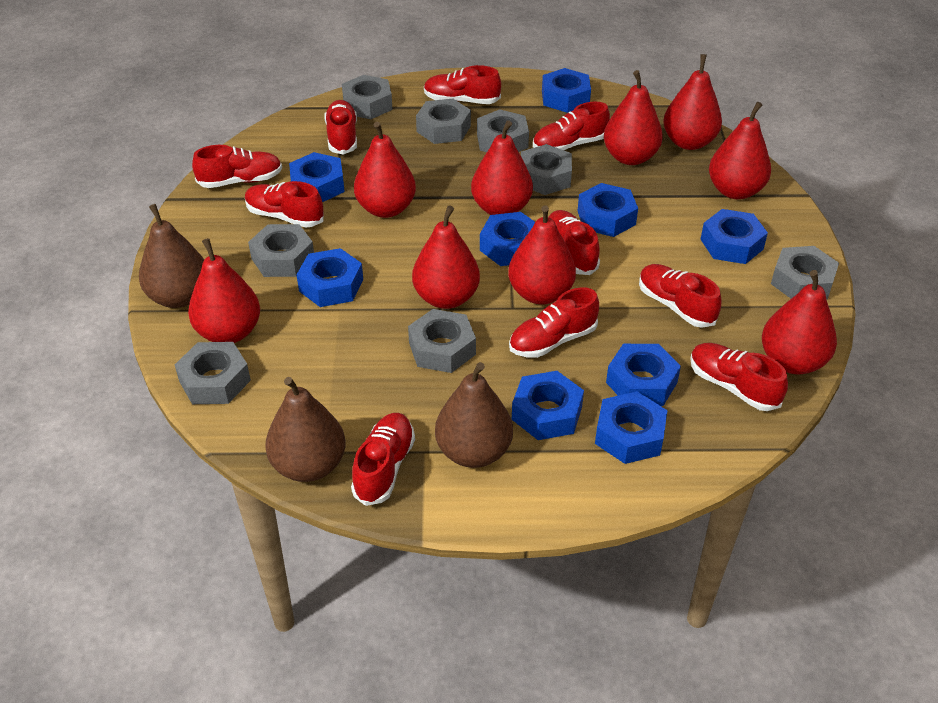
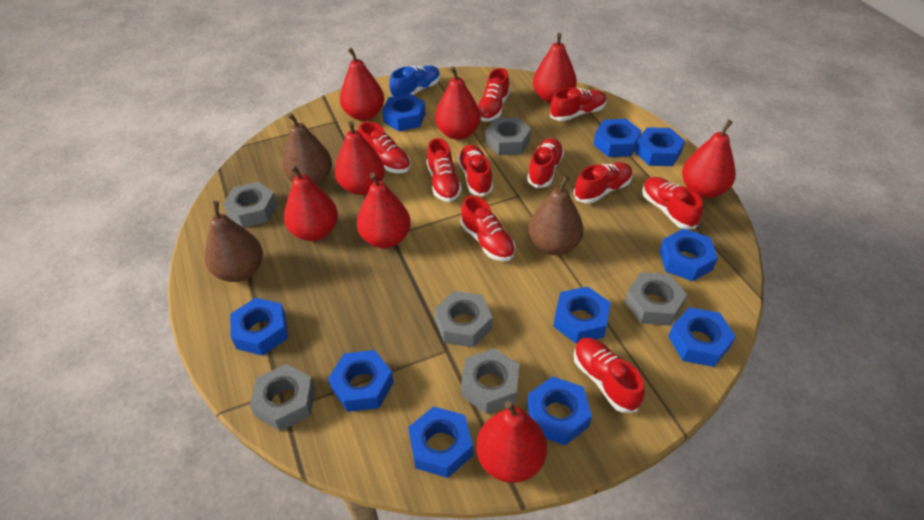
blue nut: 9 -> 10
blue shoe: 0 -> 1
grey nut: 8 -> 6
red pear: 9 -> 8

